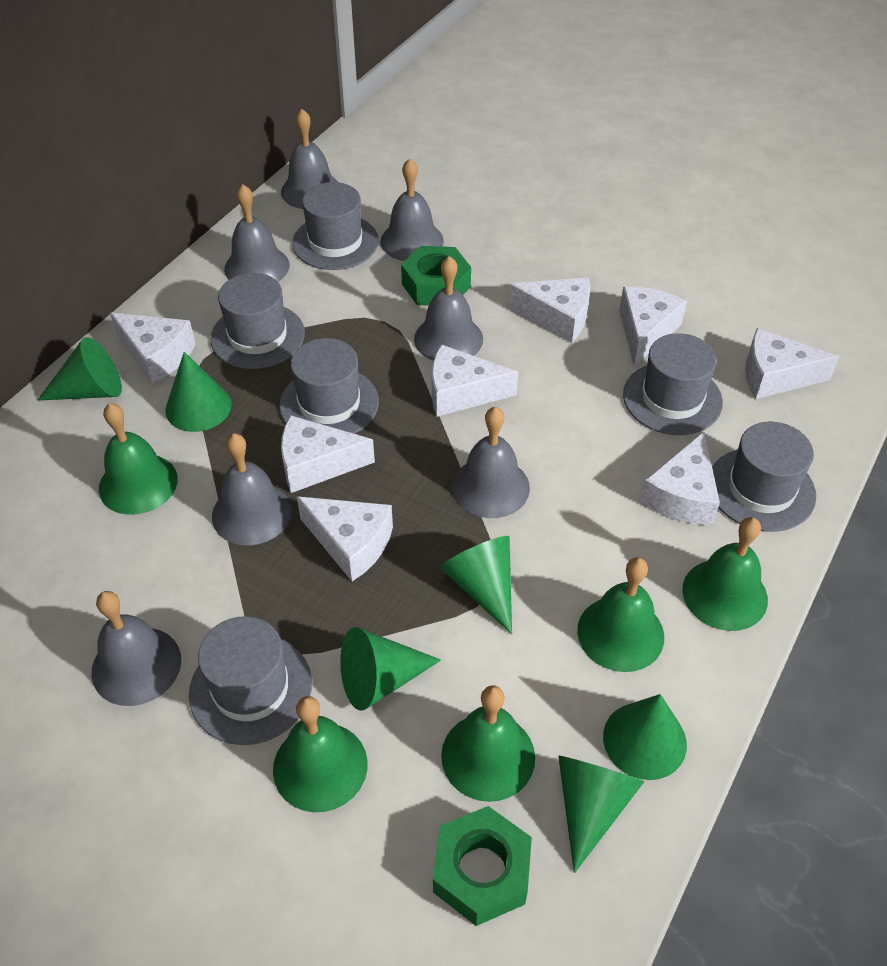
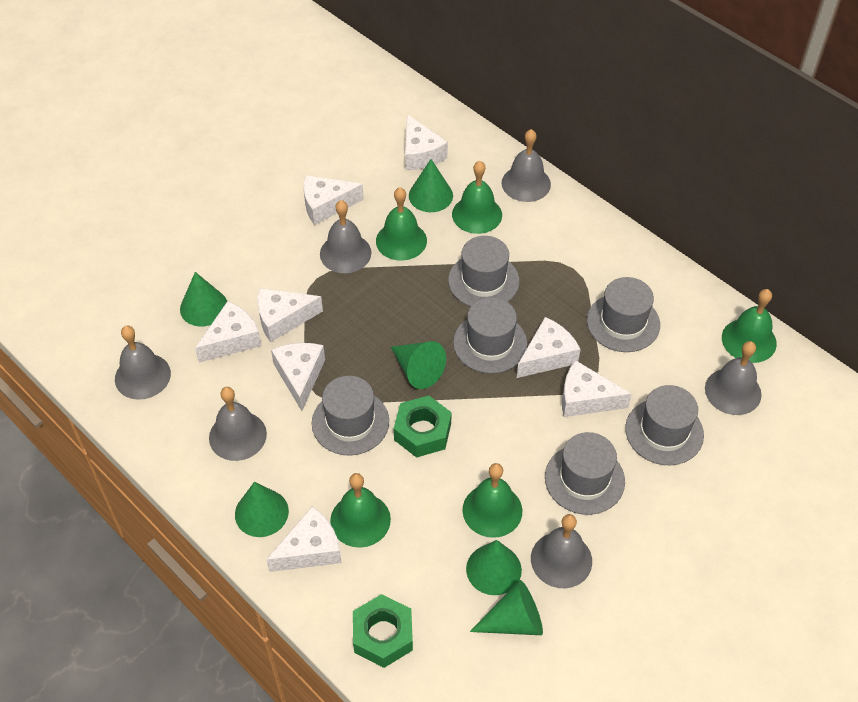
grey bell: 7 -> 6

